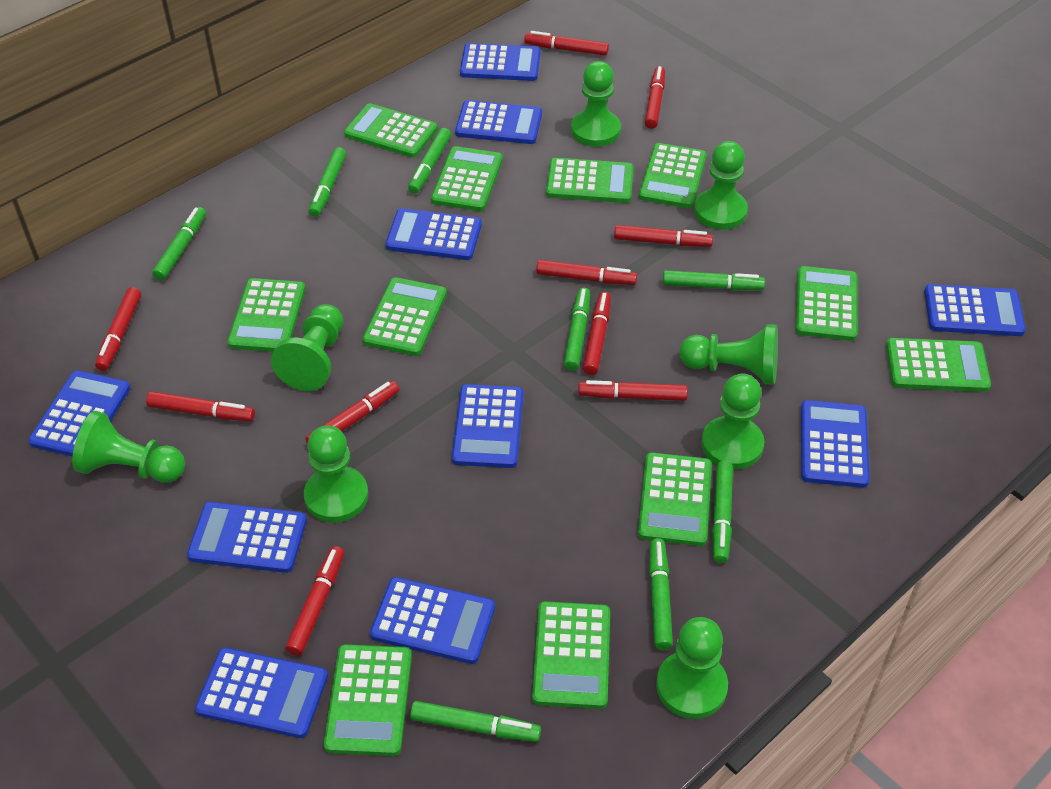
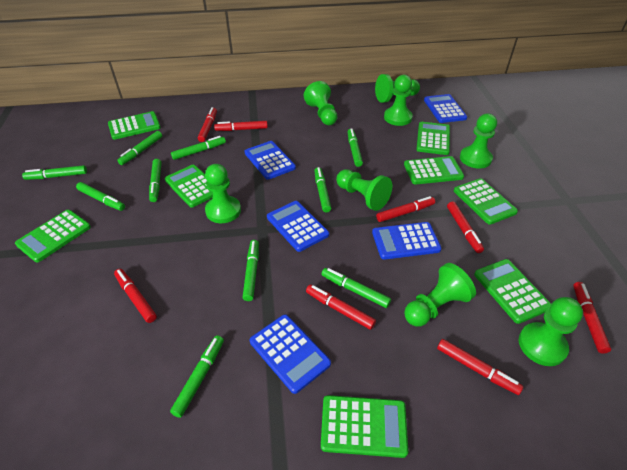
blue calculator: 10 -> 5
green calculator: 11 -> 8
green marker: 8 -> 10
red marker: 10 -> 8

